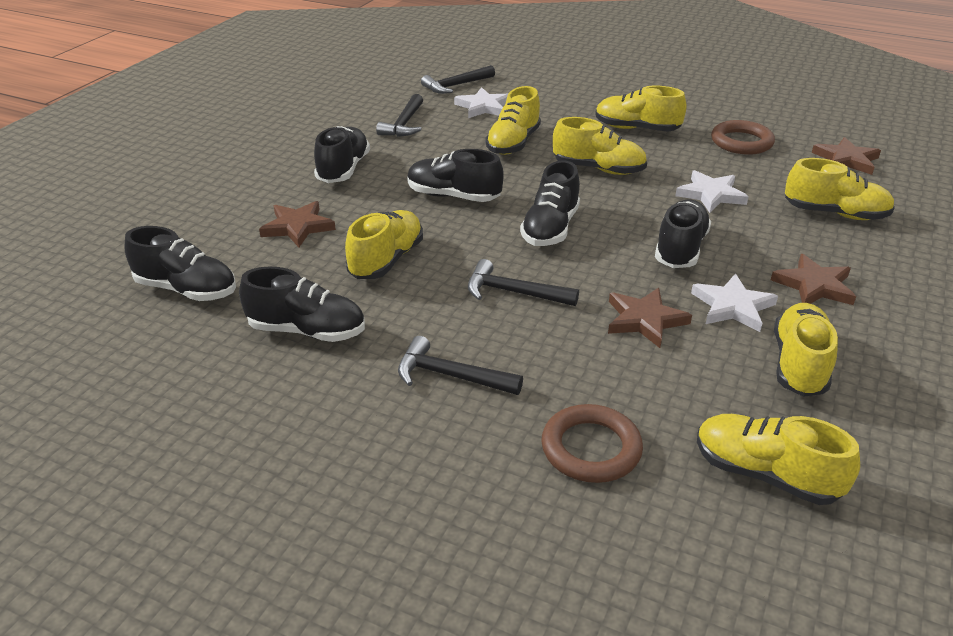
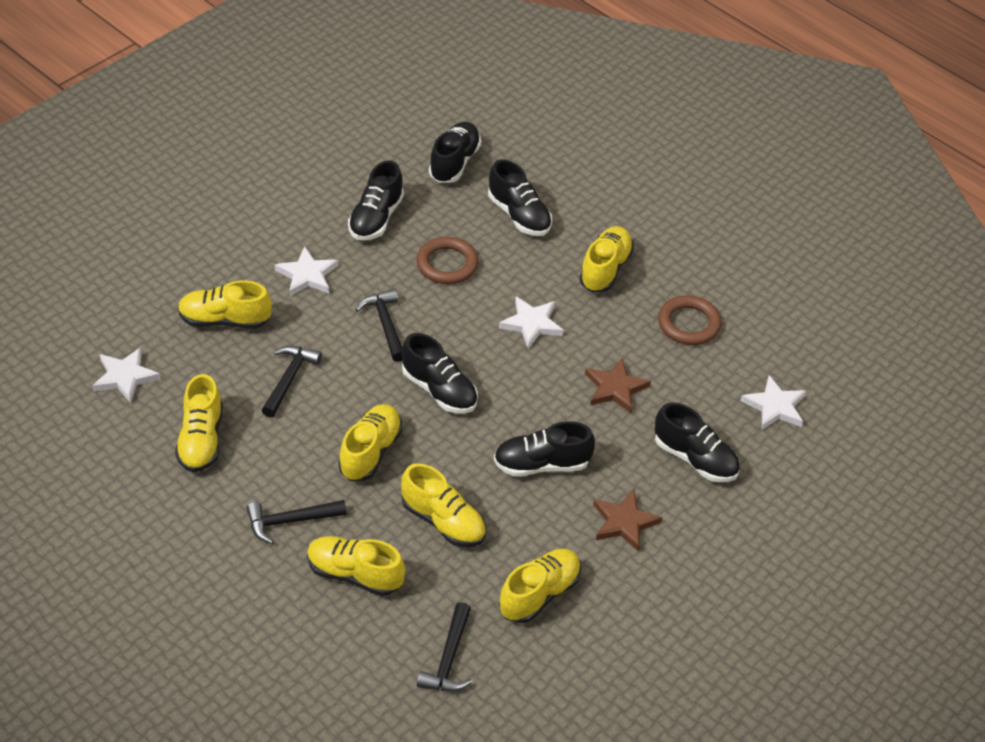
brown star: 4 -> 2
white star: 3 -> 4

